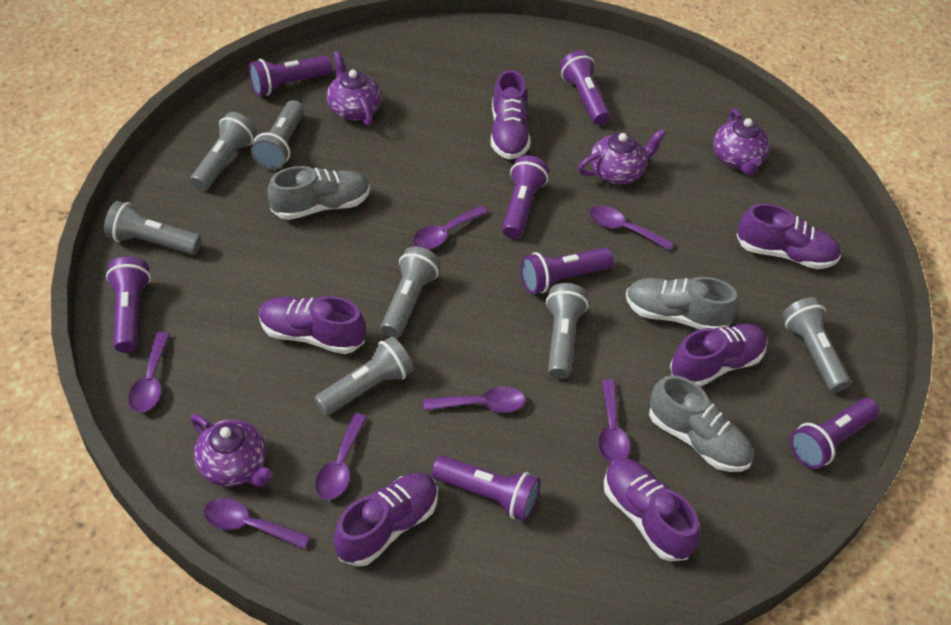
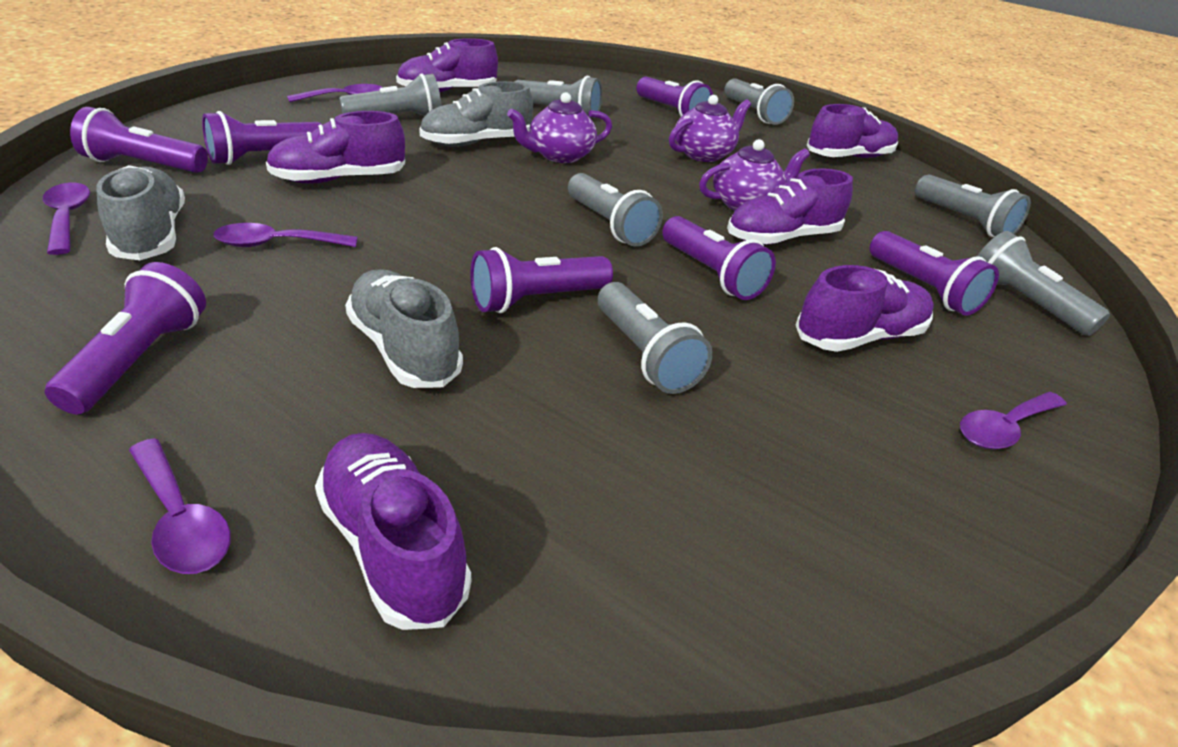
purple spoon: 7 -> 5
purple teapot: 4 -> 3

